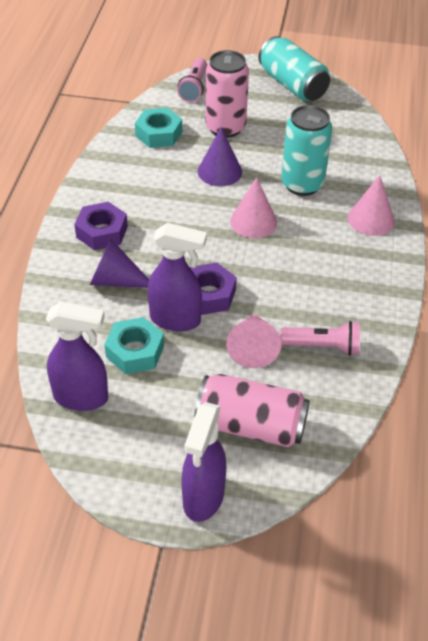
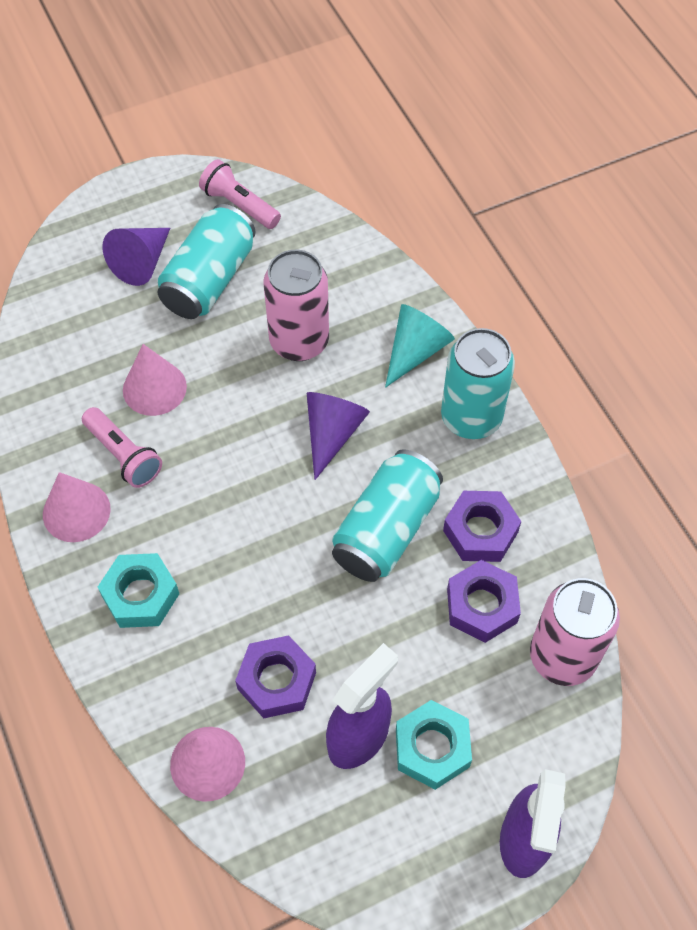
purple nut: 2 -> 3
purple spray bottle: 3 -> 2
turquoise can: 2 -> 3
turquoise cone: 0 -> 1

